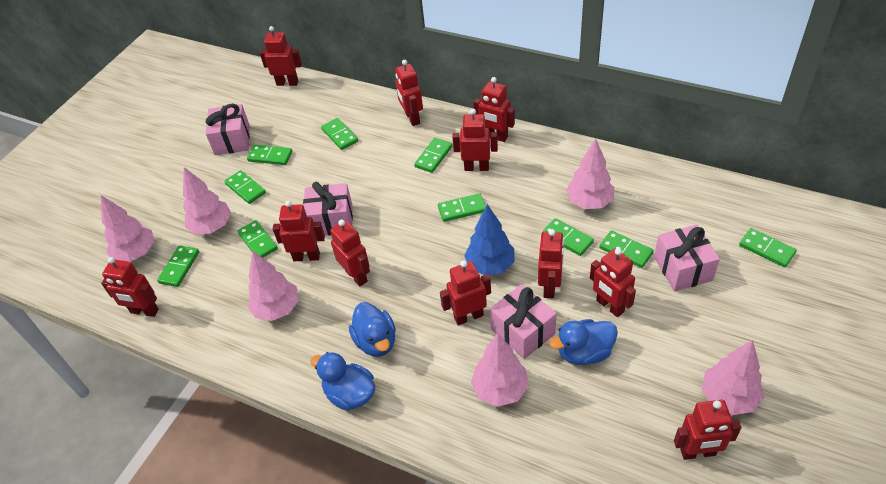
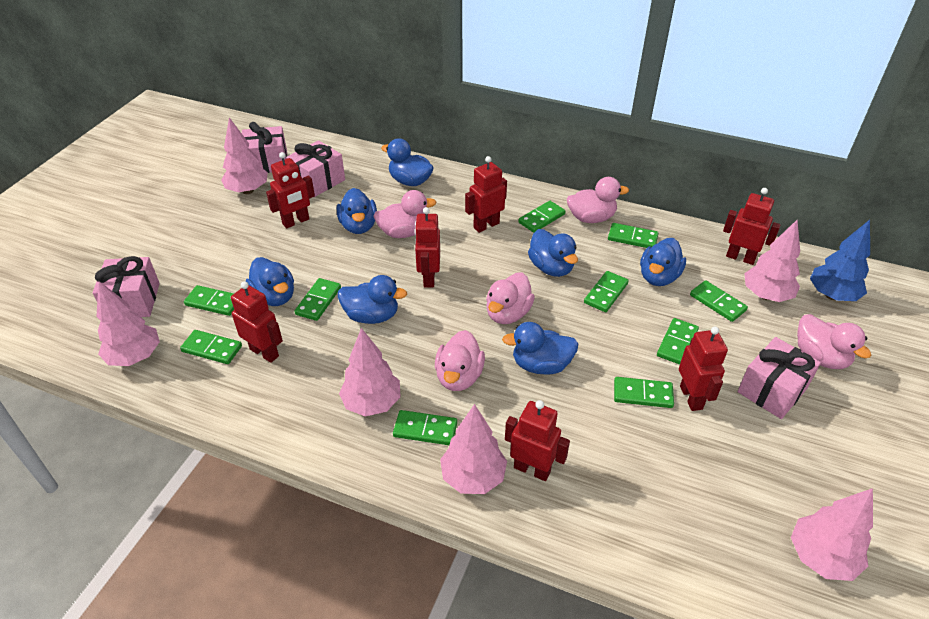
blue duck: 3 -> 7
pink duck: 0 -> 5
red robot: 11 -> 7

